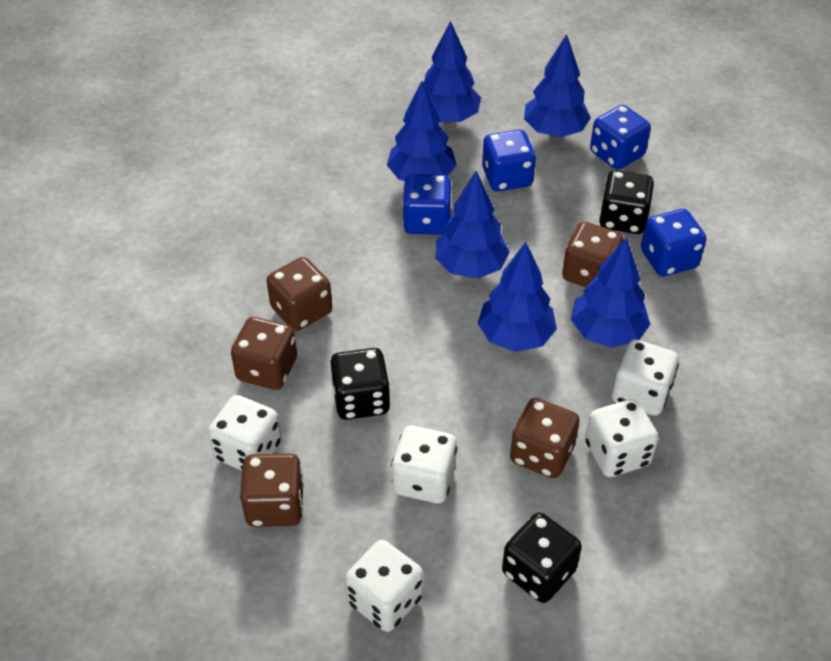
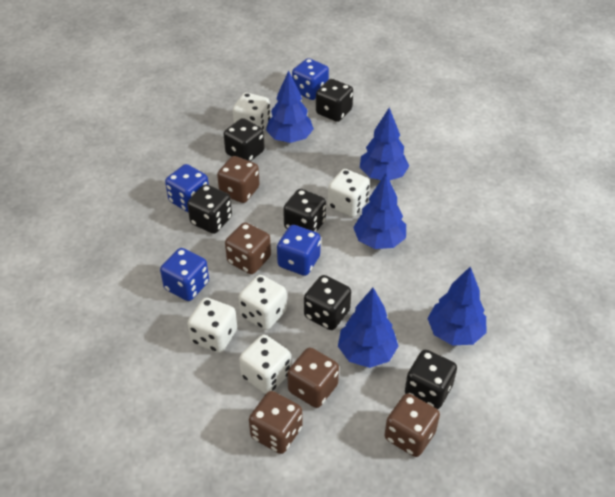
black dice: 3 -> 6
blue tree: 6 -> 5

